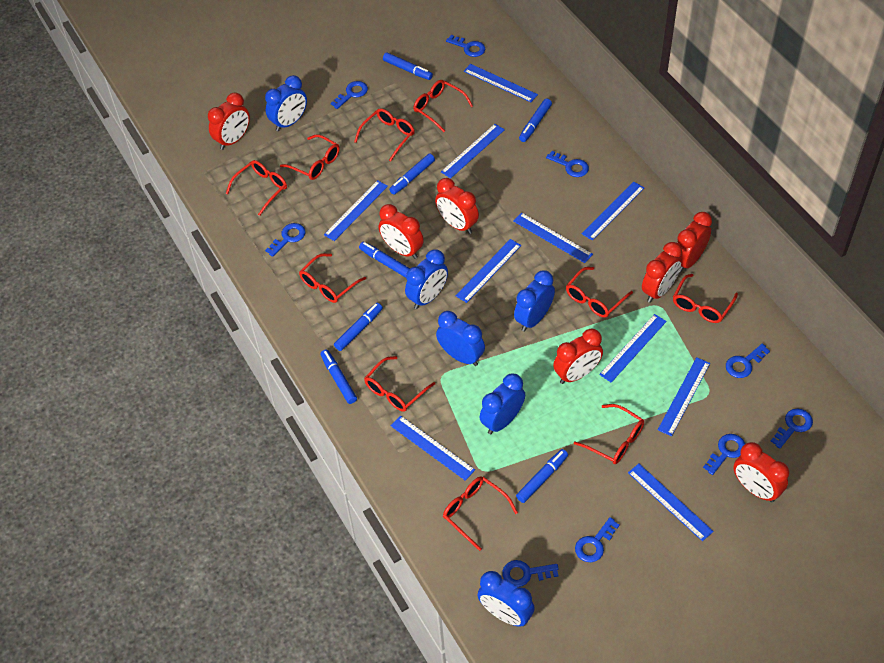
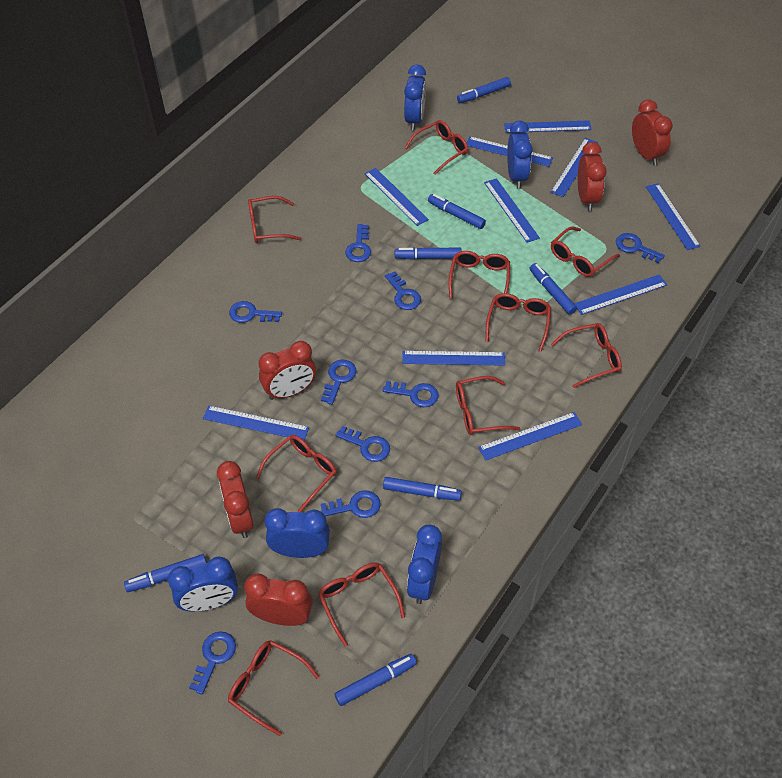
blue clock: 6 -> 5
red clock: 7 -> 5

